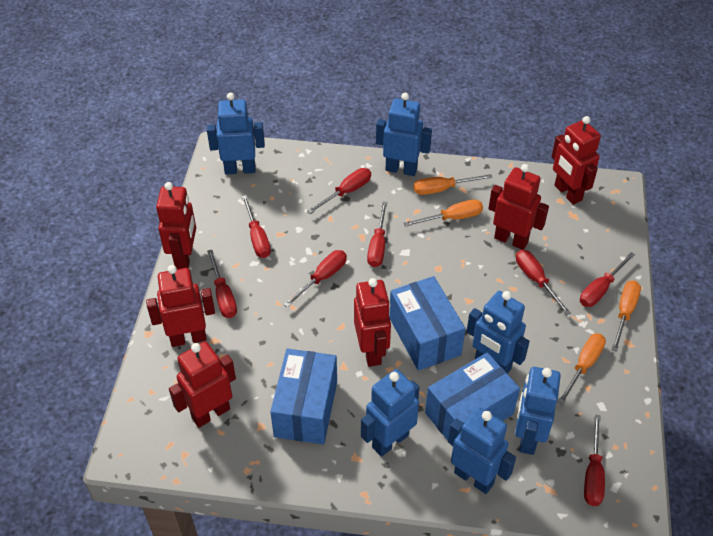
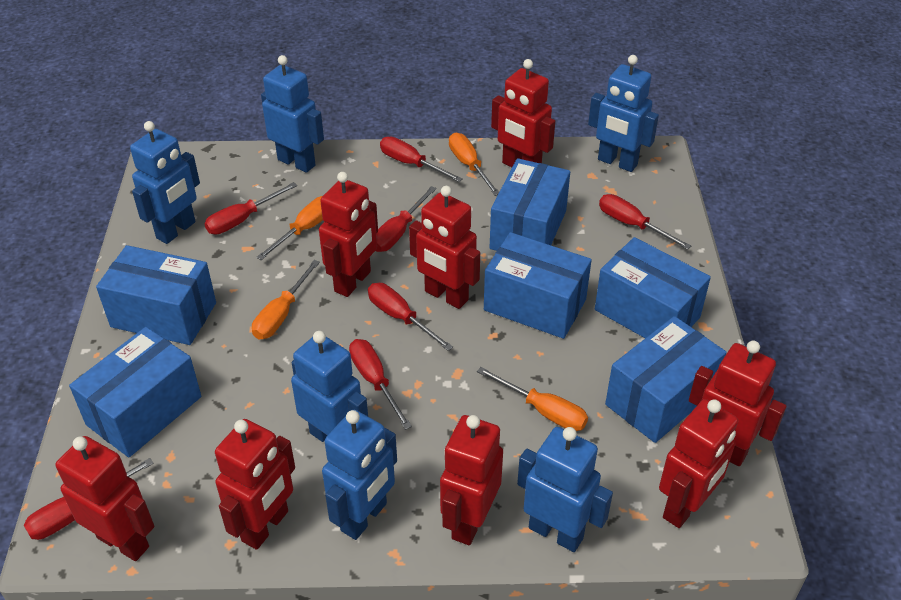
blue box: 3 -> 6
red robot: 6 -> 8
red screwdriver: 8 -> 7

